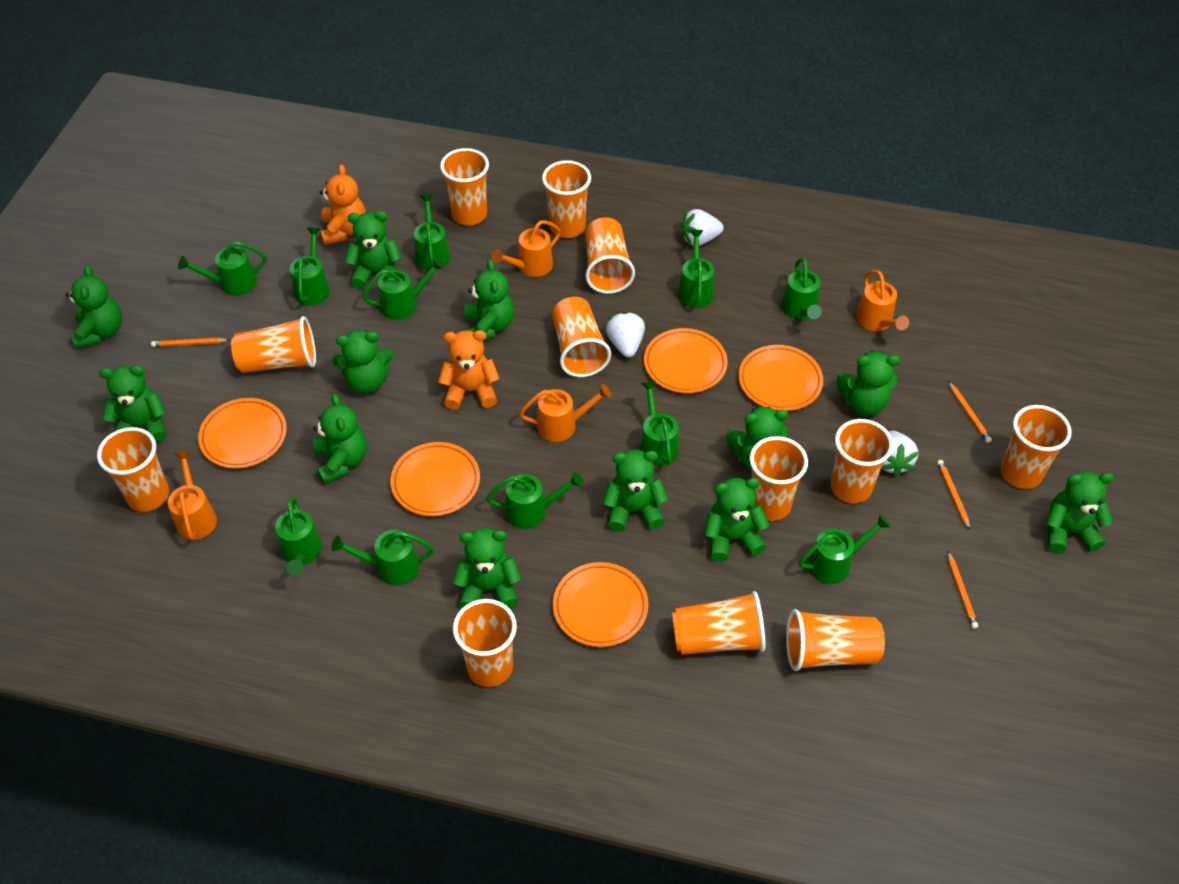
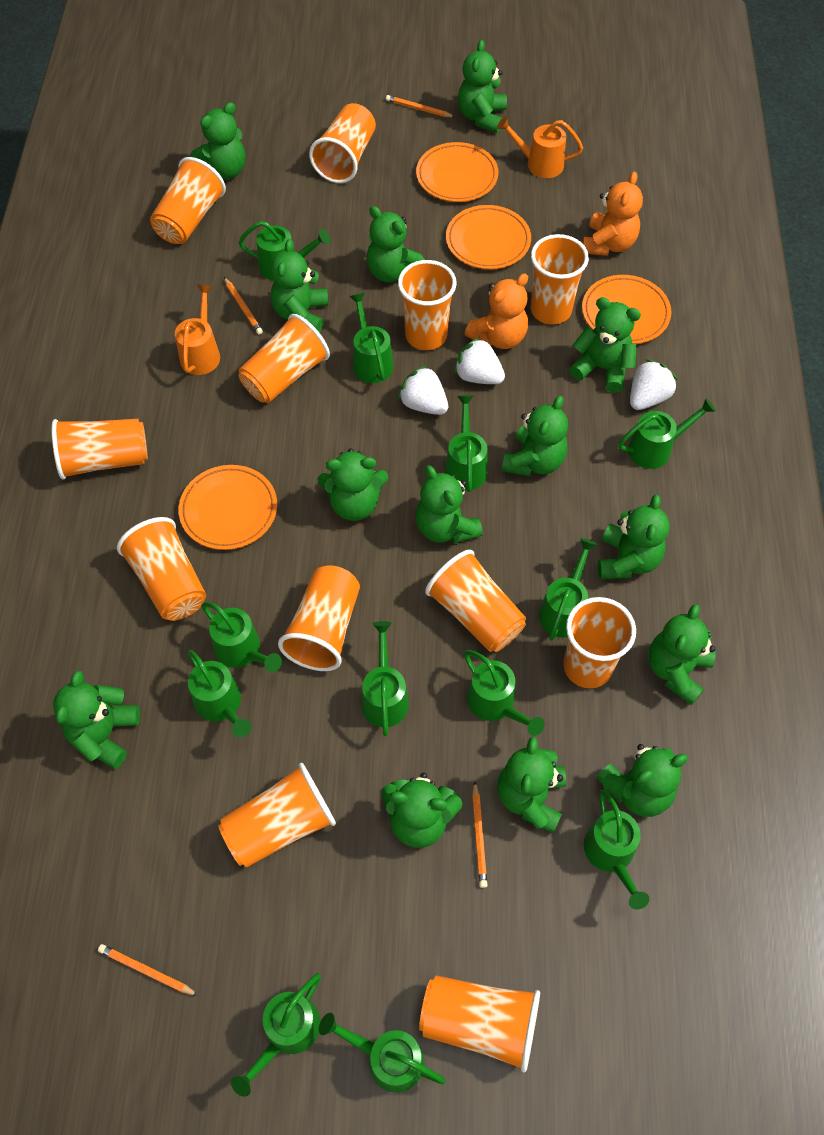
green teddy bear: 12 -> 14
green watering can: 11 -> 12
orange plate: 5 -> 4
orange watering can: 4 -> 2

